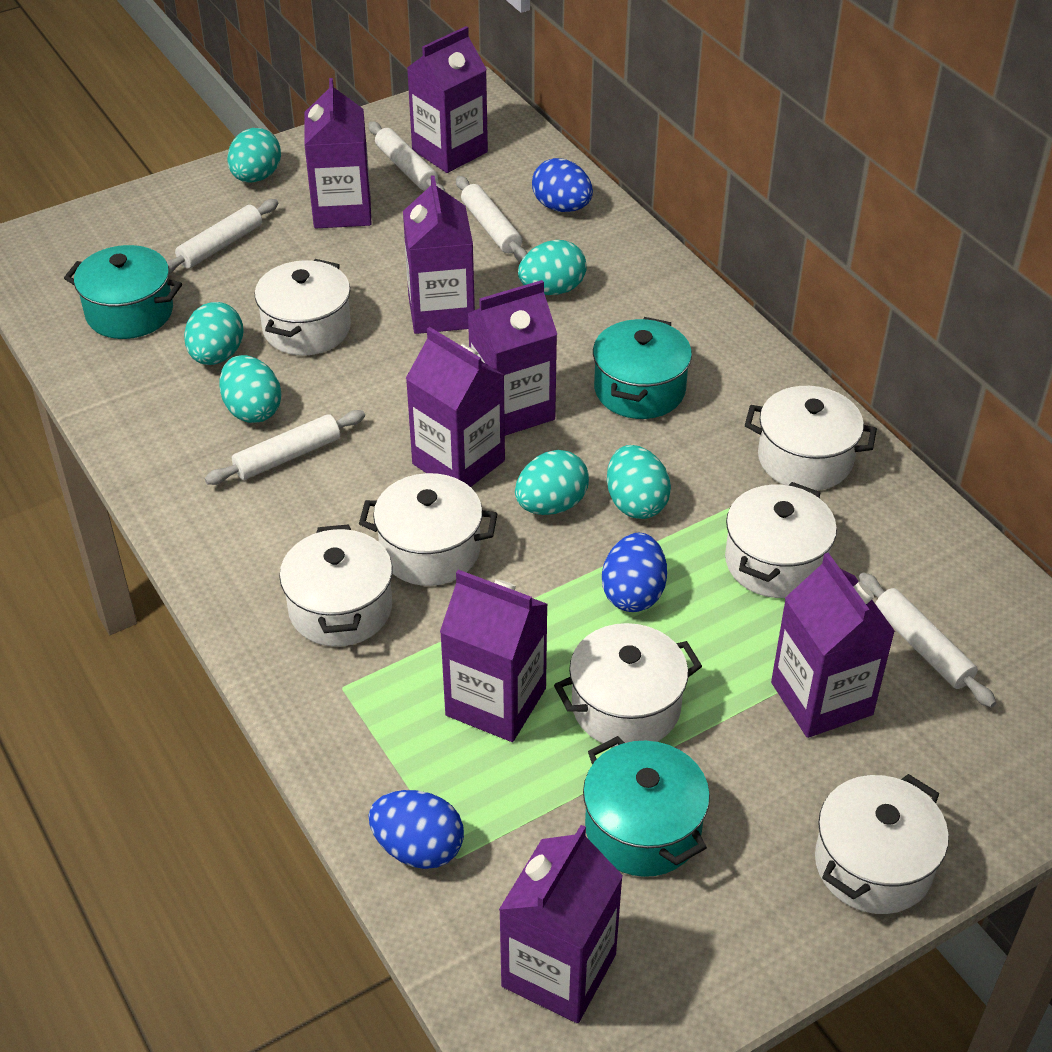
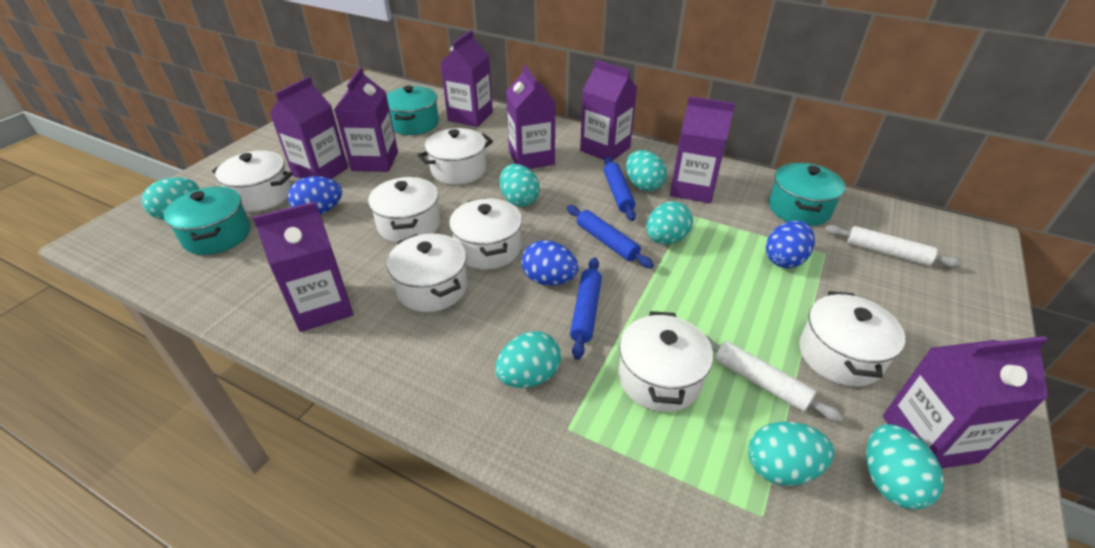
blue rolling pin: 0 -> 3
turquoise egg: 6 -> 7
white rolling pin: 5 -> 2

